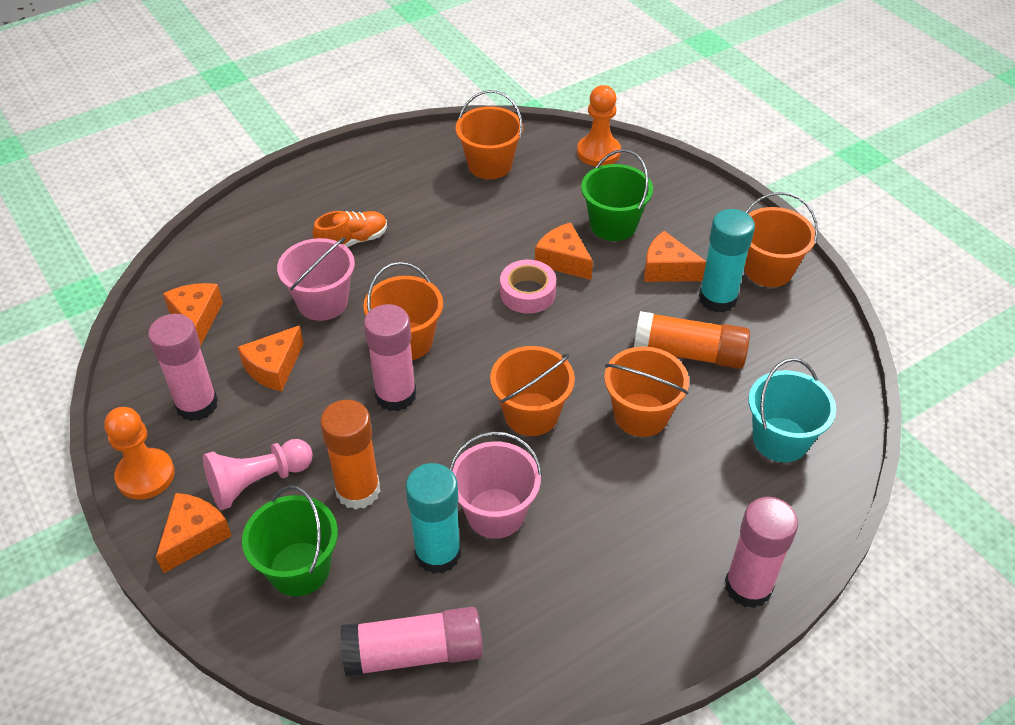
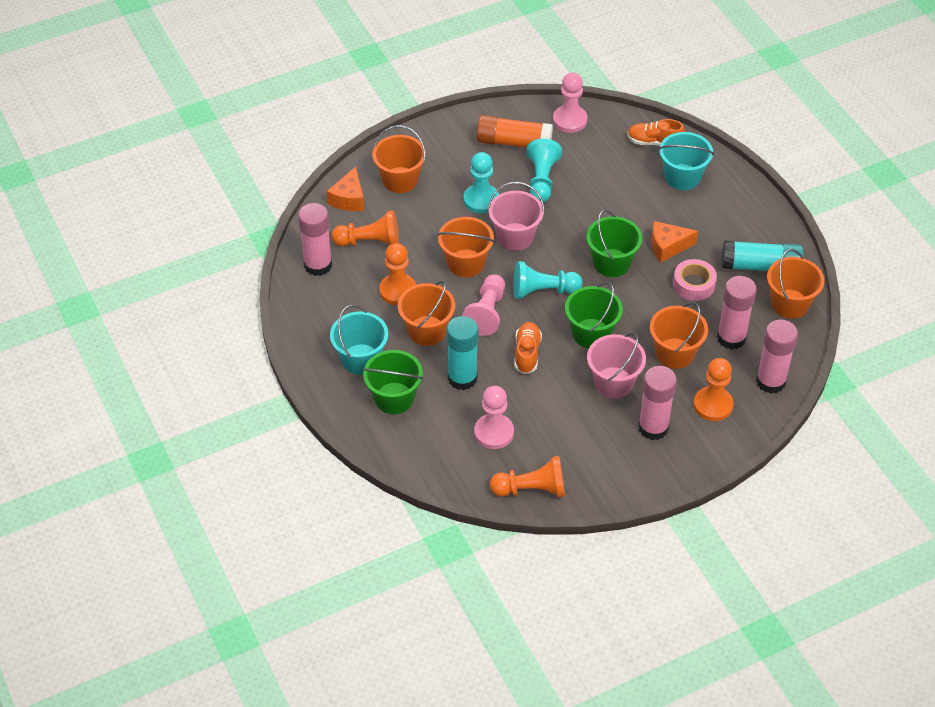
green bucket: 2 -> 3
orange cheese: 5 -> 2
orange glue stick: 2 -> 1
orange pawn: 2 -> 4
orange shoe: 1 -> 2
pink pawn: 1 -> 3
turquoise bucket: 1 -> 2
turquoise pawn: 0 -> 3

